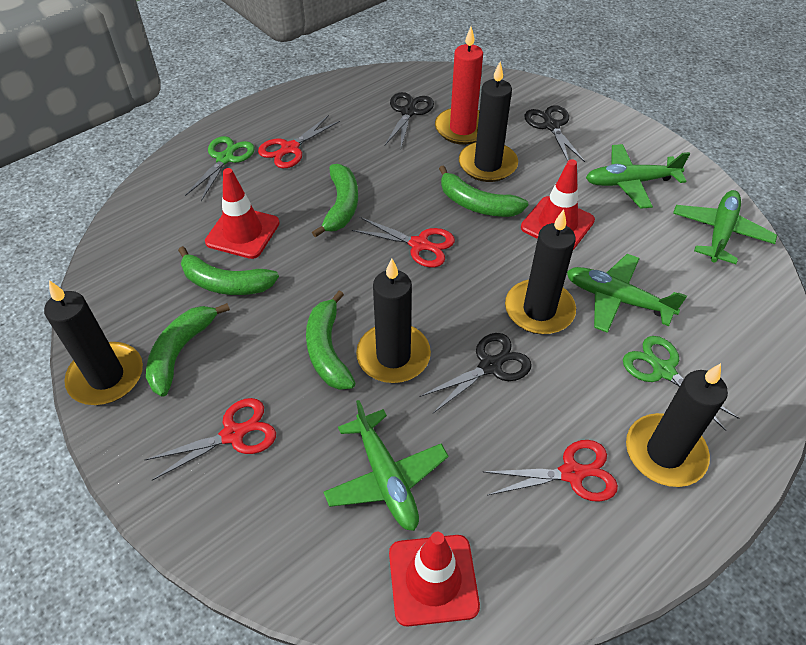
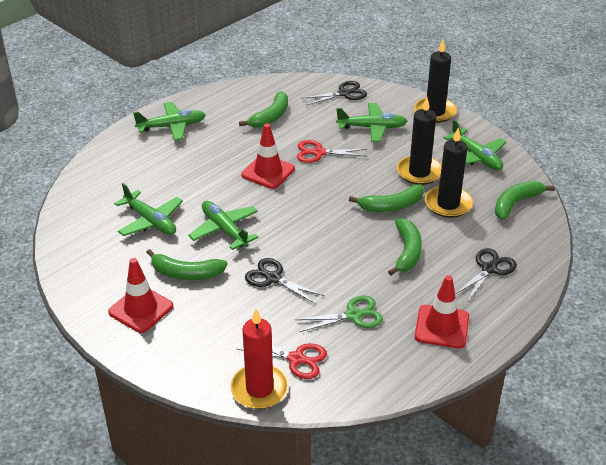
black candle: 5 -> 3
green plane: 4 -> 5
green scissors: 2 -> 1
red scissors: 4 -> 2

